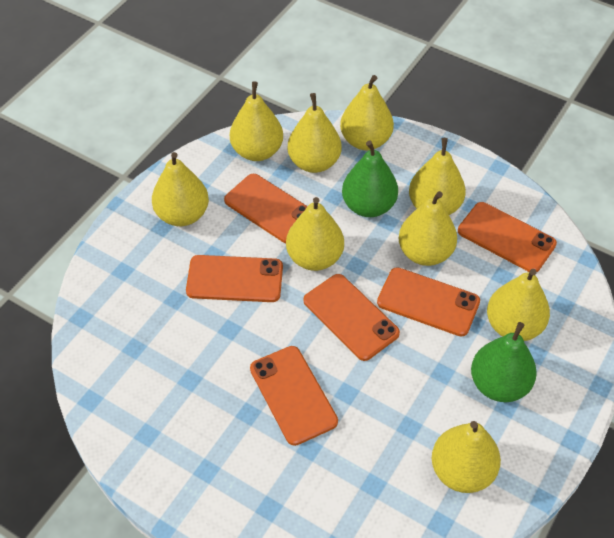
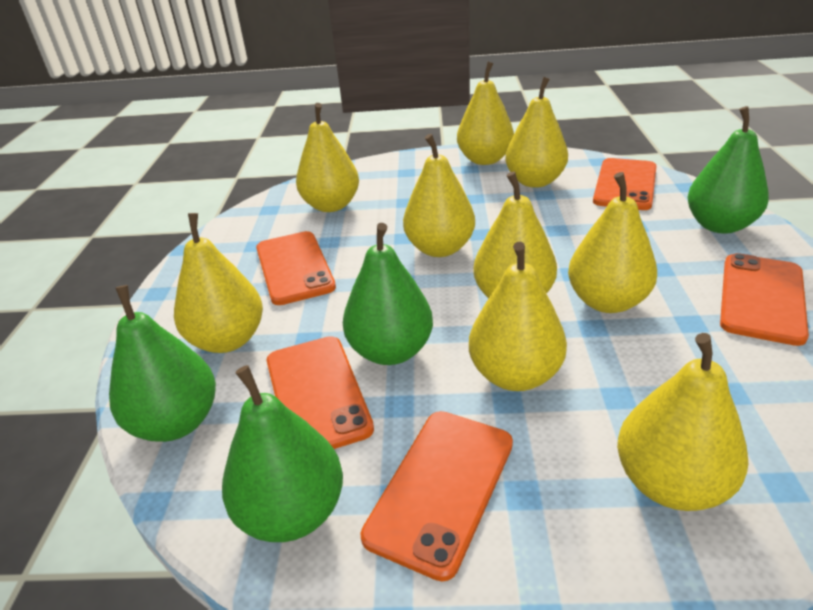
green pear: 2 -> 4
orange phone: 6 -> 5

